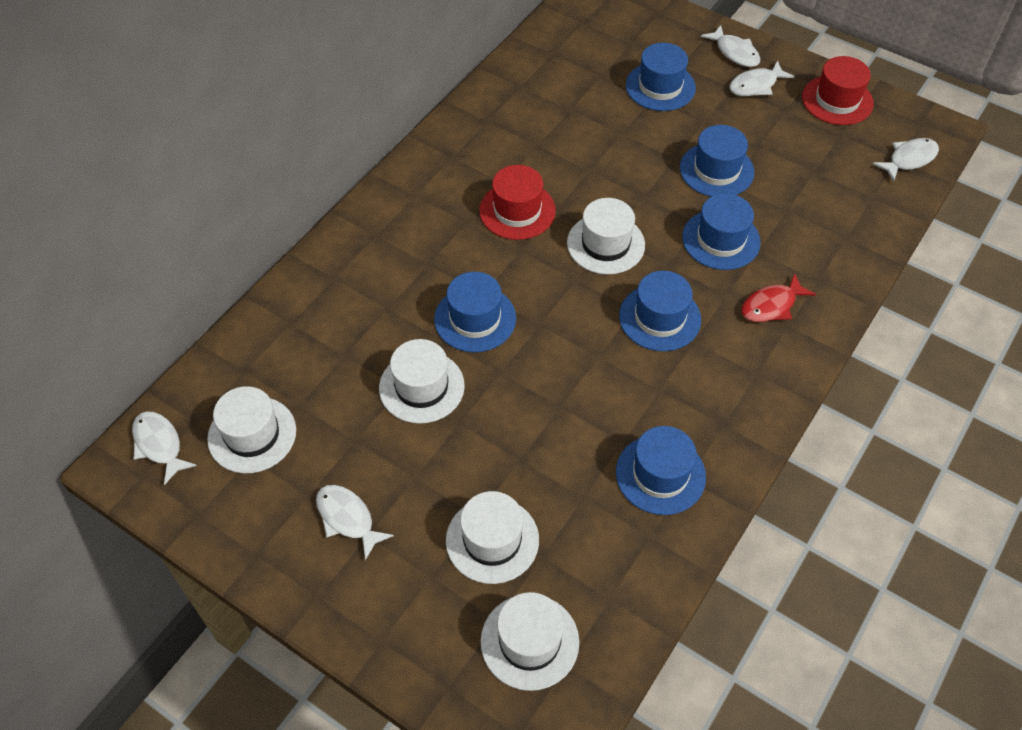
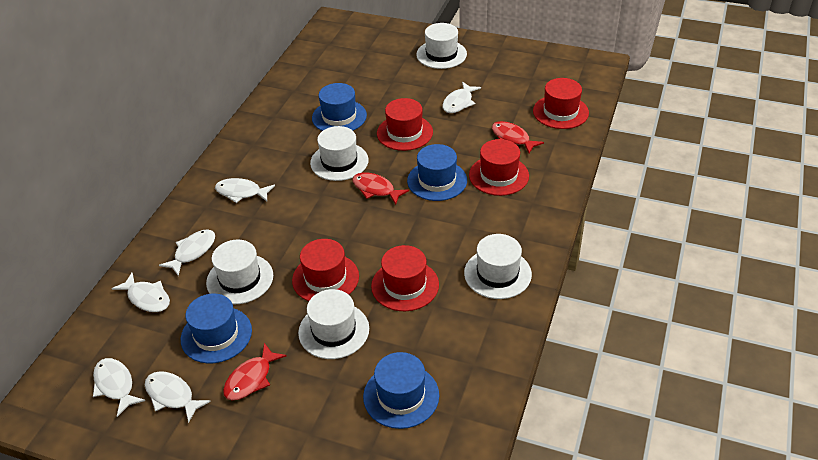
blue hat: 6 -> 4
red fish: 1 -> 3
red hat: 2 -> 5
white fish: 5 -> 6

